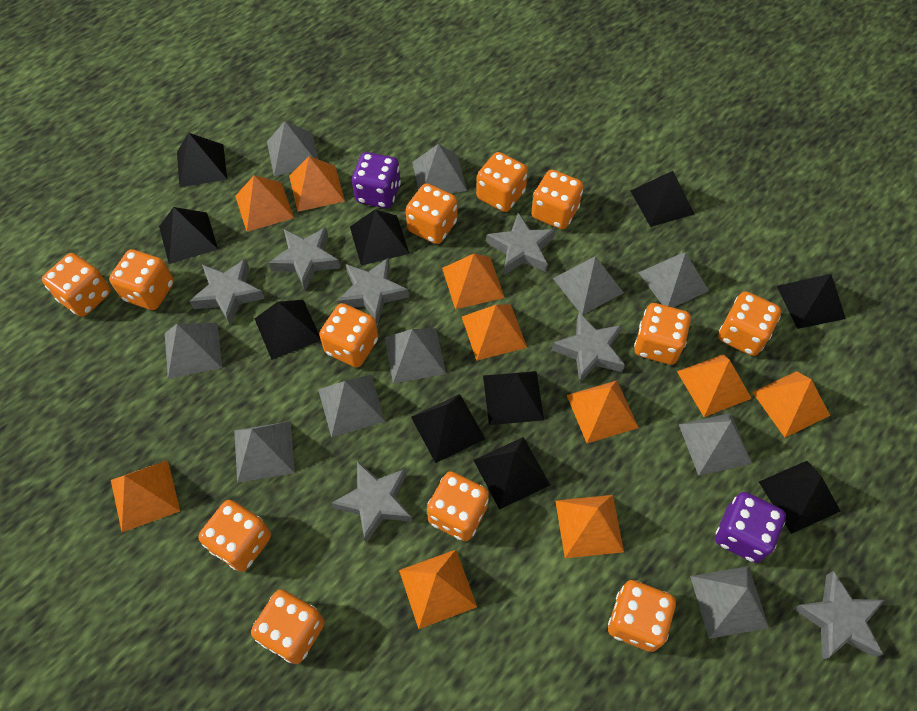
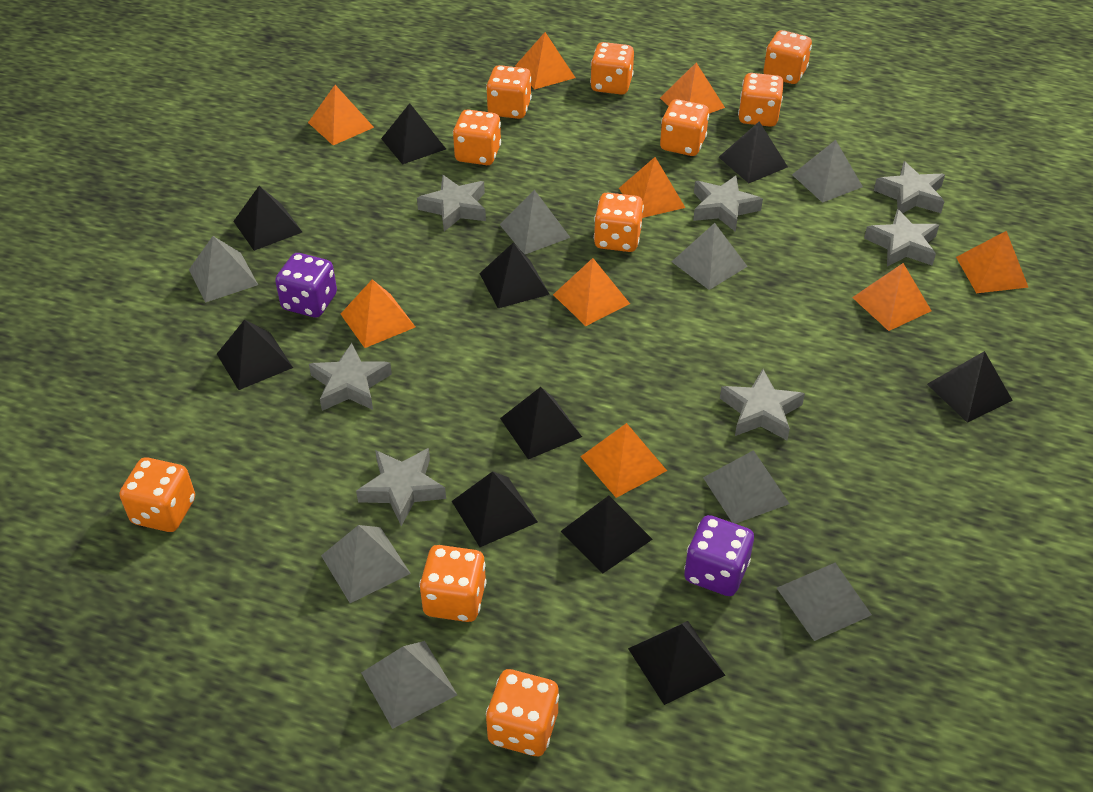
grey pyramid: 10 -> 8
orange dice: 12 -> 10
orange pyramid: 10 -> 9

